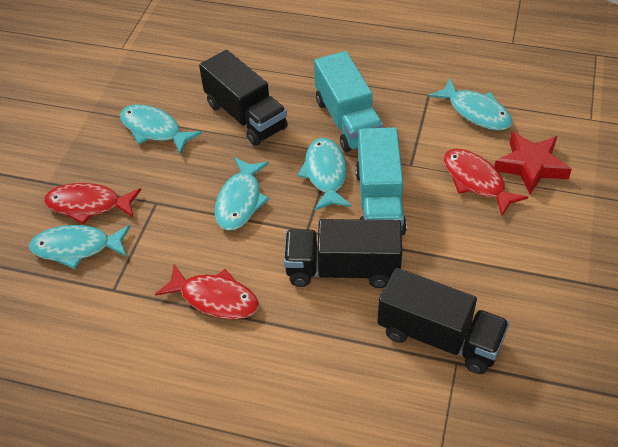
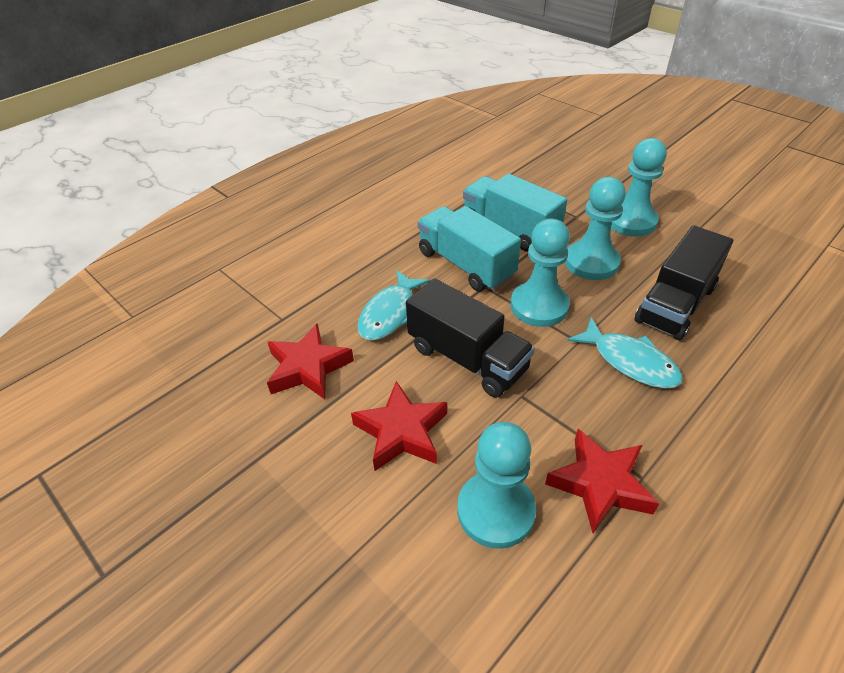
black truck: 3 -> 2
red fish: 3 -> 0
red star: 1 -> 3
turquoise fish: 5 -> 2
turquoise pawn: 0 -> 4

